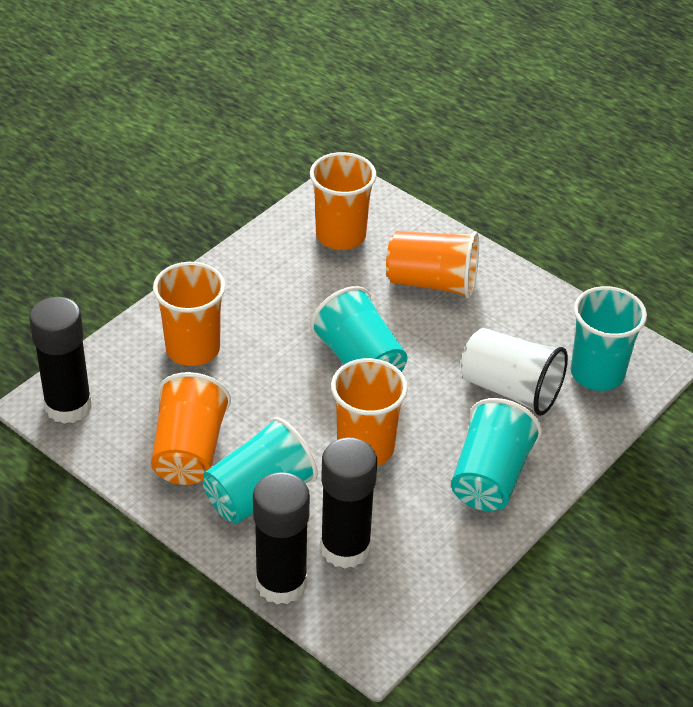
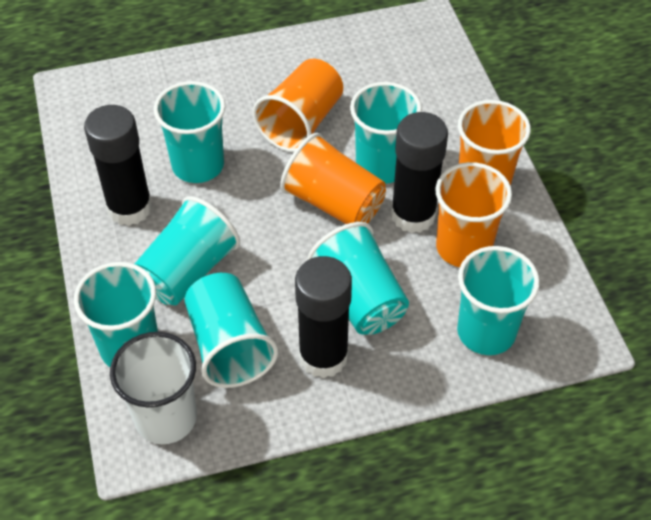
orange cup: 5 -> 4
turquoise cup: 4 -> 7

